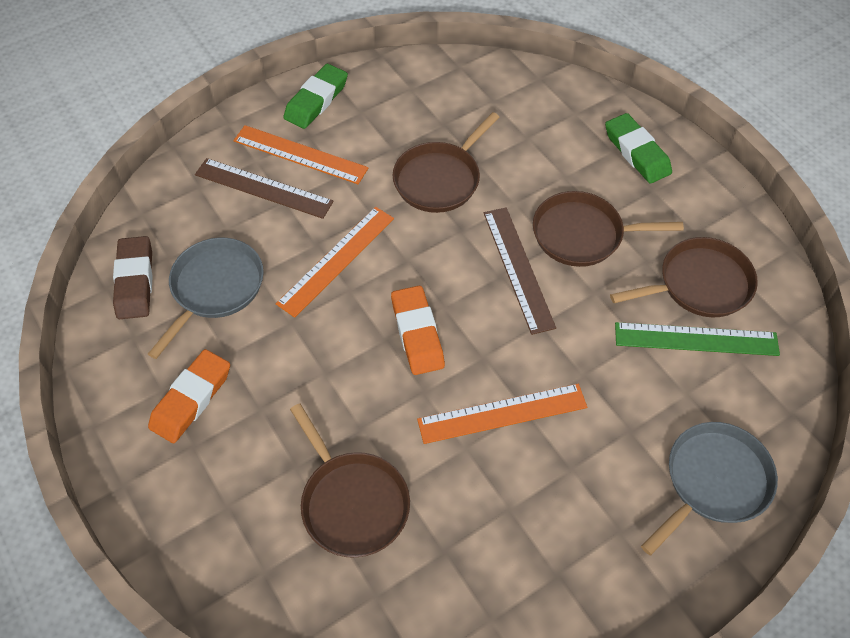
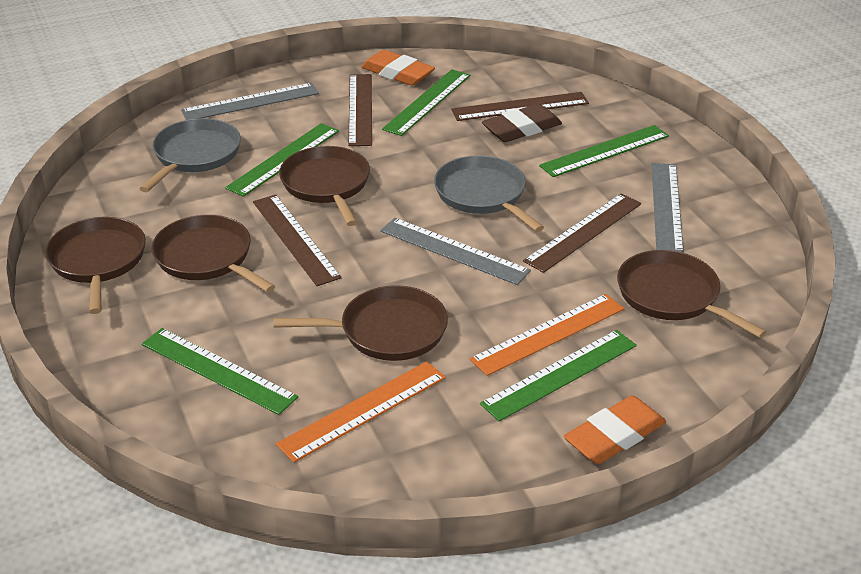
brown pan: 4 -> 5
brown ruler: 2 -> 4
green eraser: 2 -> 0
green ruler: 1 -> 5
grey ruler: 0 -> 3
orange ruler: 3 -> 2

